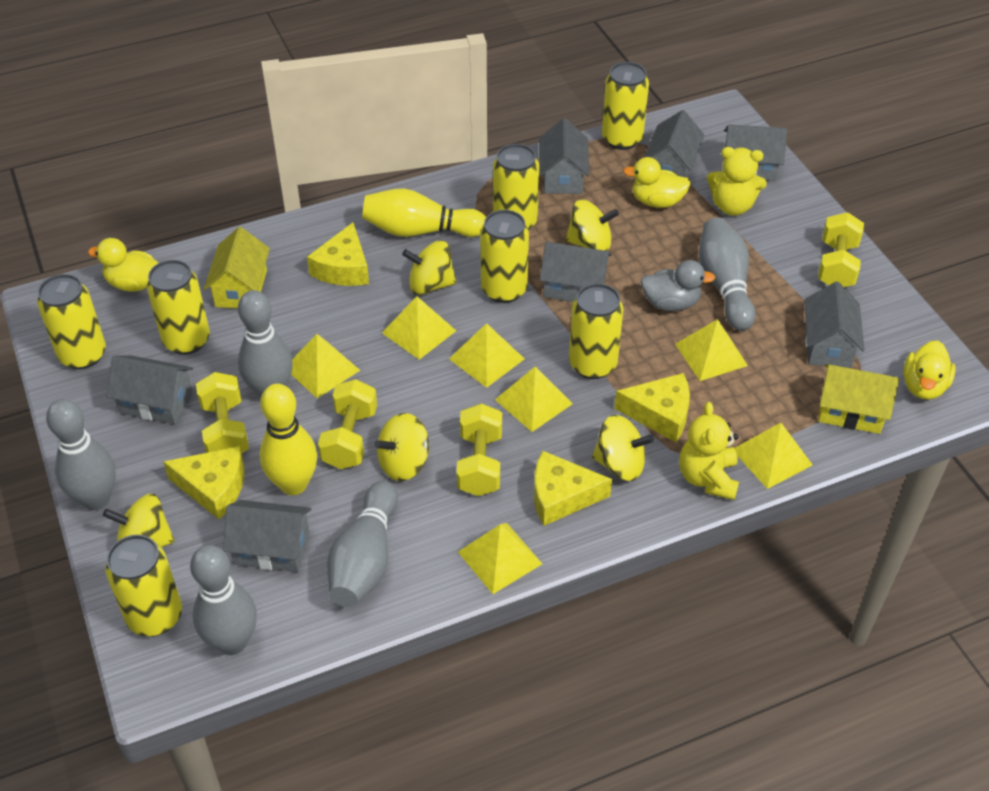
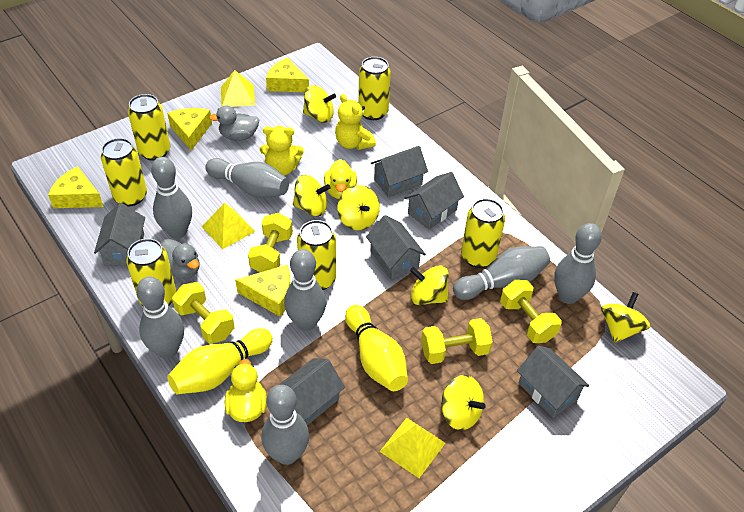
grey bowling pin: 5 -> 7
grey duck: 1 -> 2
grey house: 7 -> 6
yellow can: 7 -> 6
yellow duck: 3 -> 2
yellow house: 2 -> 0
yellow pyramid: 7 -> 3
yellow spinning top: 5 -> 6

